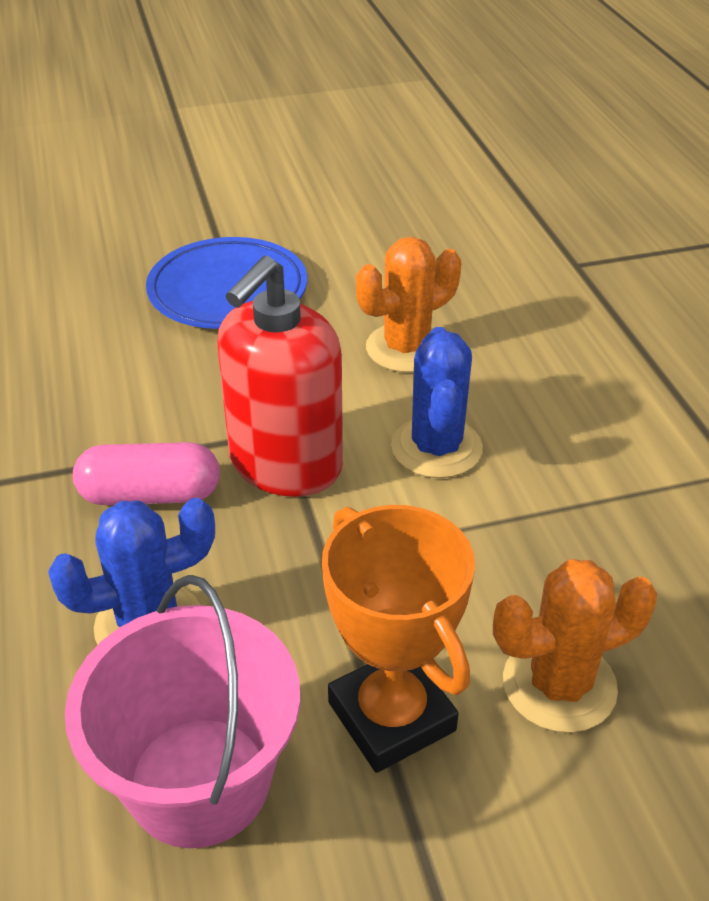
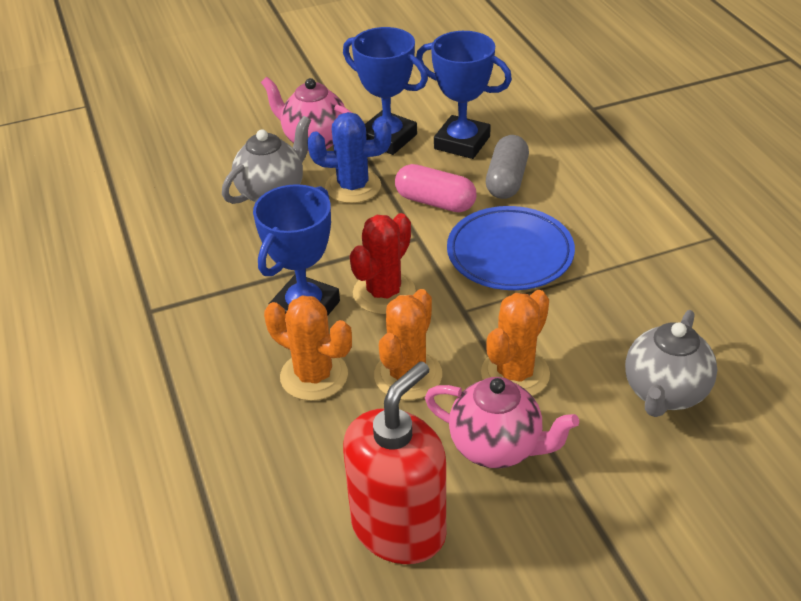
blue cactus: 2 -> 1
blue trophy: 0 -> 3
grey capsule: 0 -> 1
grey teapot: 0 -> 2
orange cactus: 2 -> 3
orange trophy: 1 -> 0
pink bucket: 1 -> 0
pink teapot: 0 -> 2
red cactus: 0 -> 1

